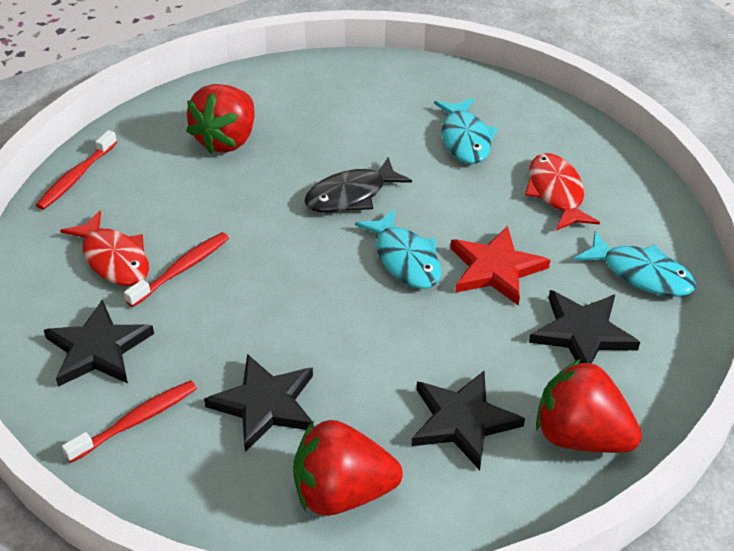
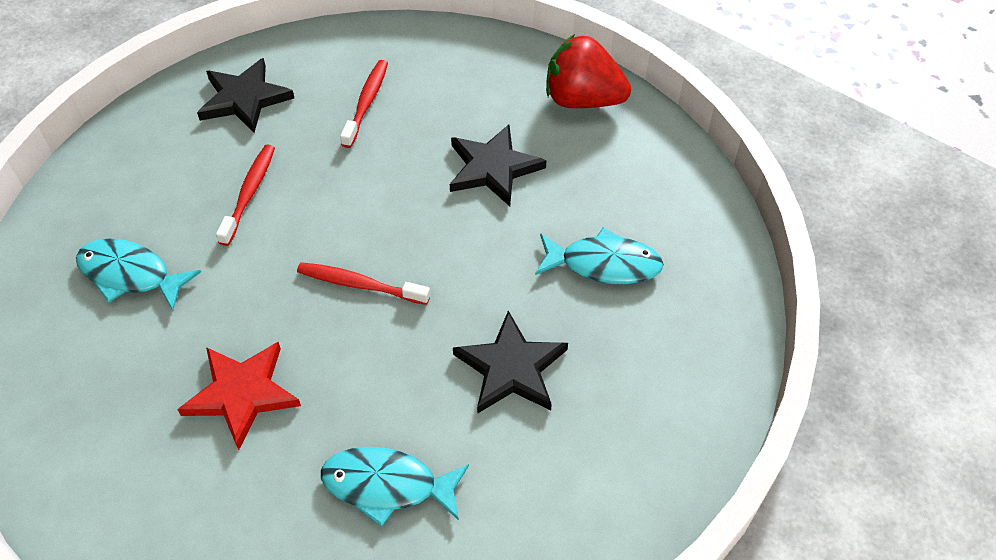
black fish: 1 -> 0
black star: 4 -> 3
red fish: 2 -> 0
red strawberry: 3 -> 1

